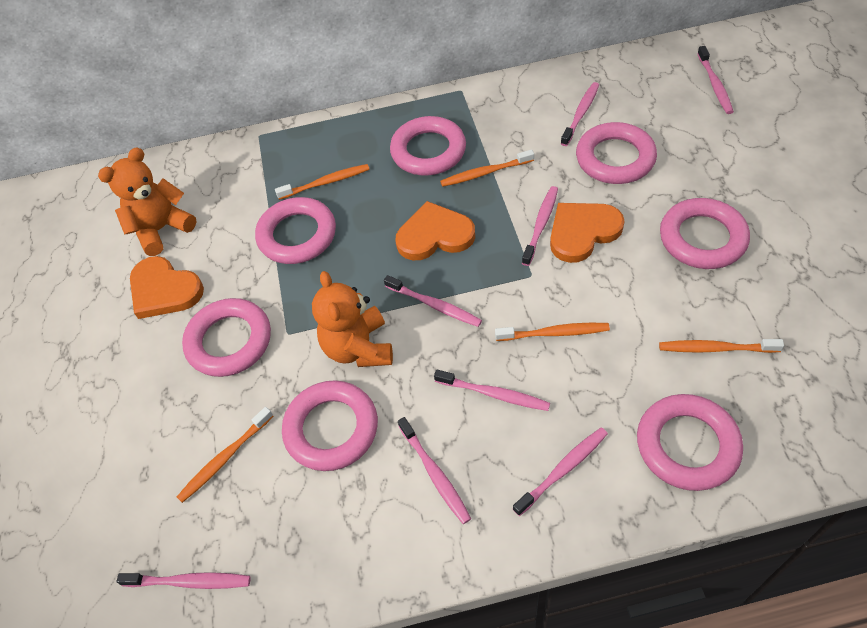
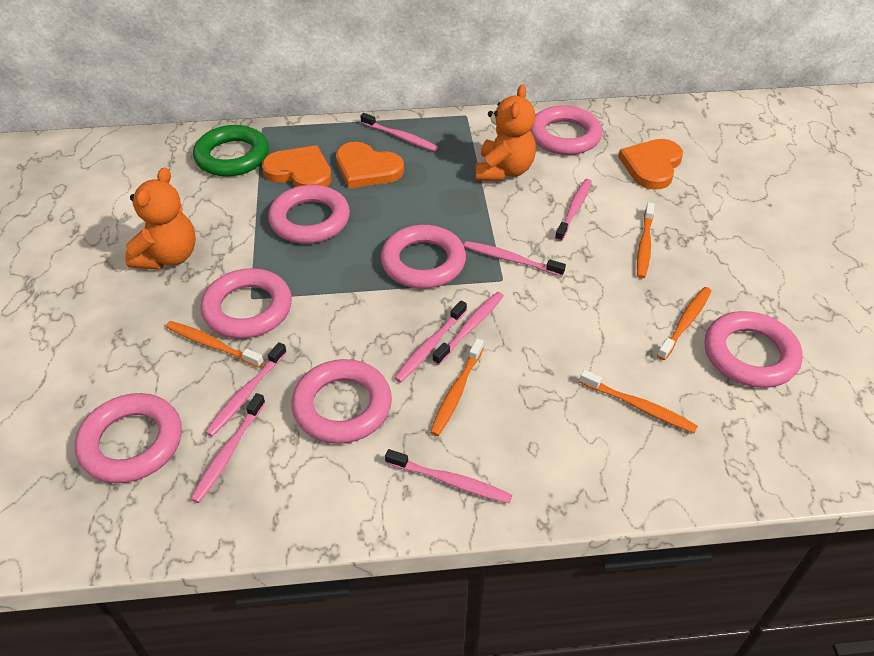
green ring: 0 -> 1

